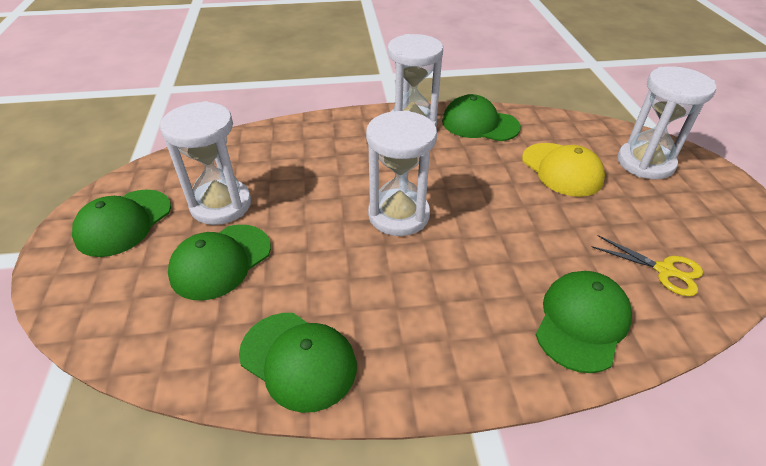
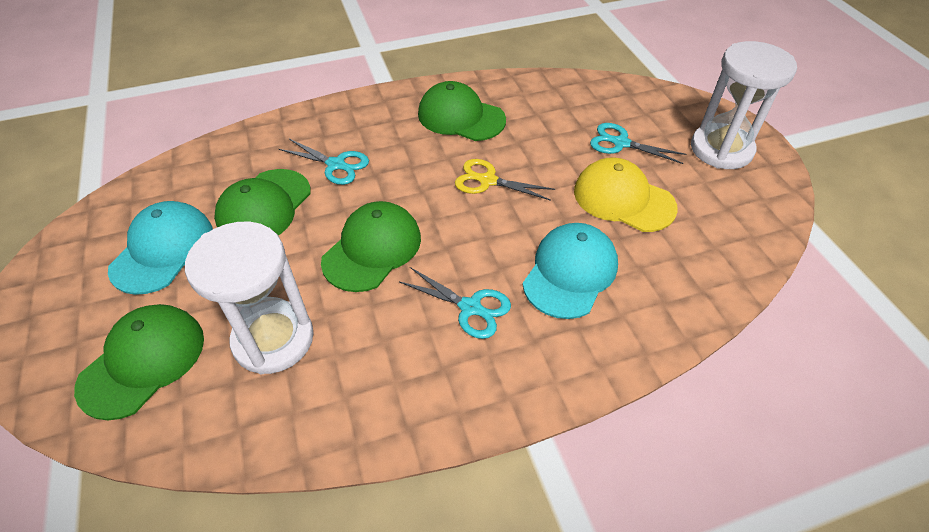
green cap: 5 -> 4
turquoise cap: 0 -> 2
turquoise scissors: 0 -> 3
white hourglass: 4 -> 2

